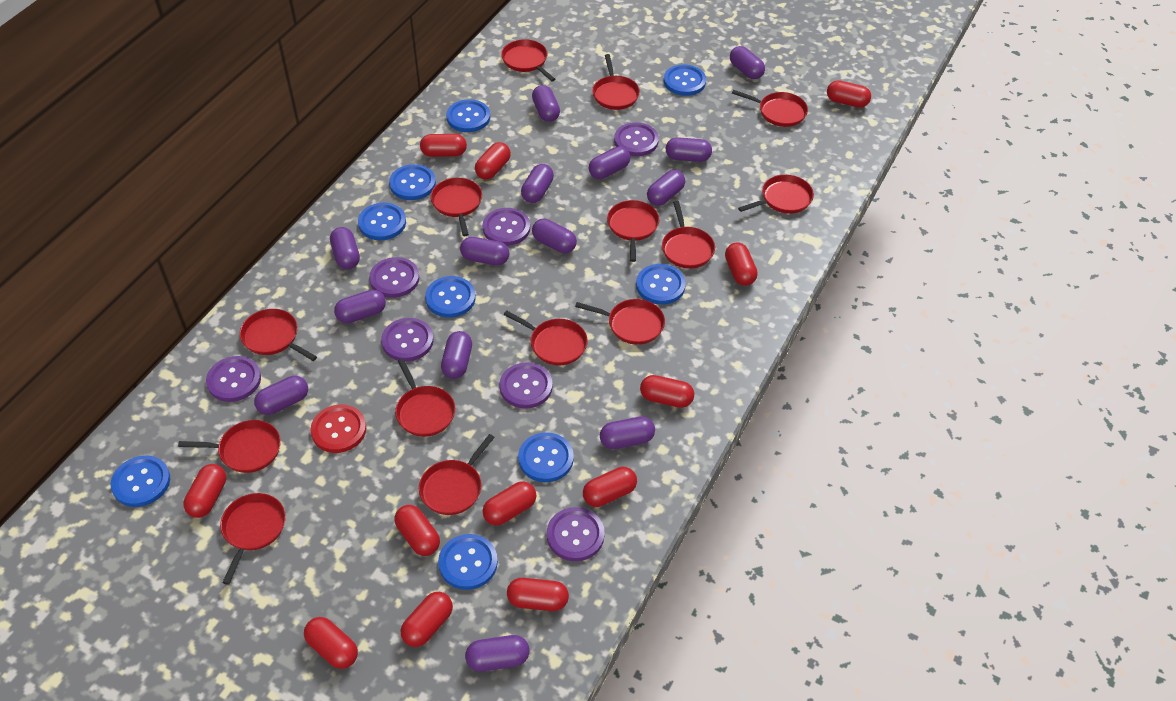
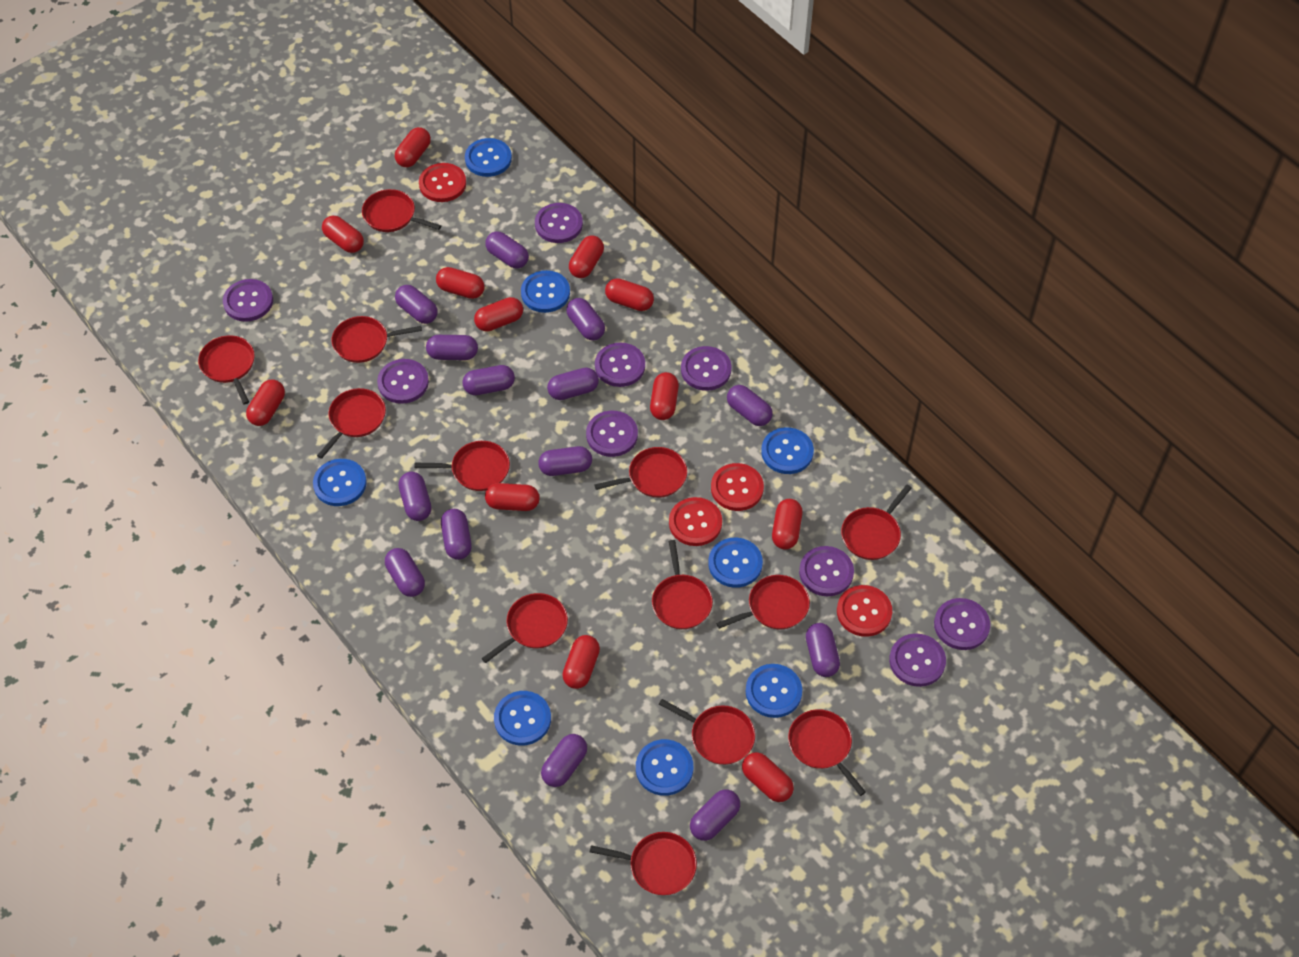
blue button: 9 -> 8
purple button: 7 -> 9
red button: 1 -> 4
red pan: 14 -> 13

